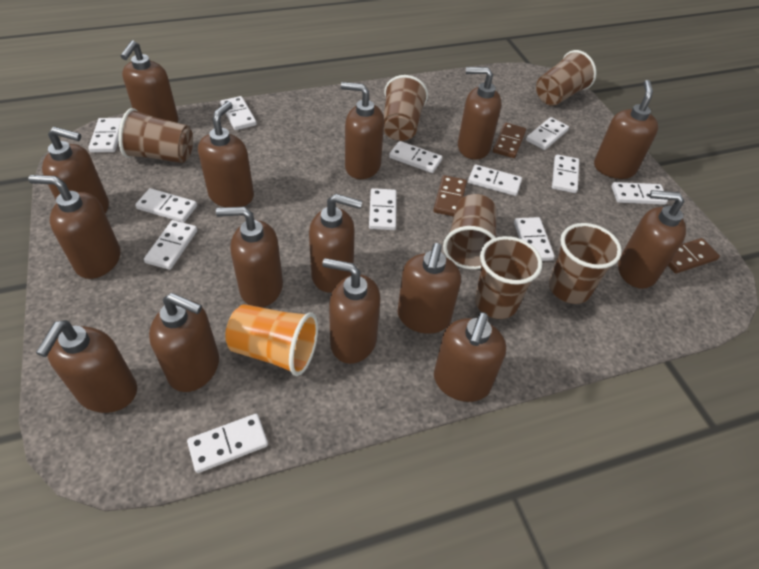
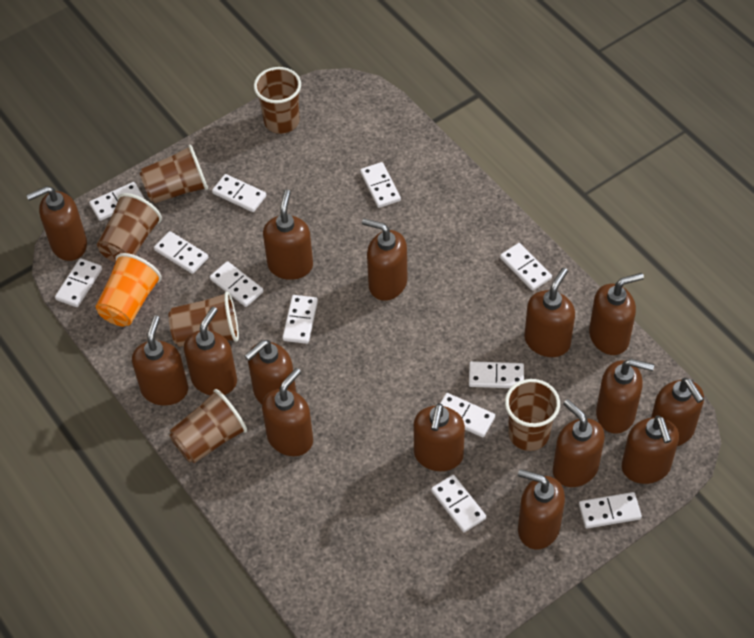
brown domino: 3 -> 0

